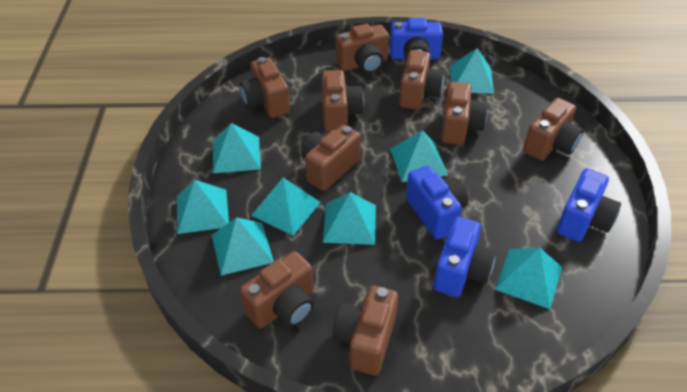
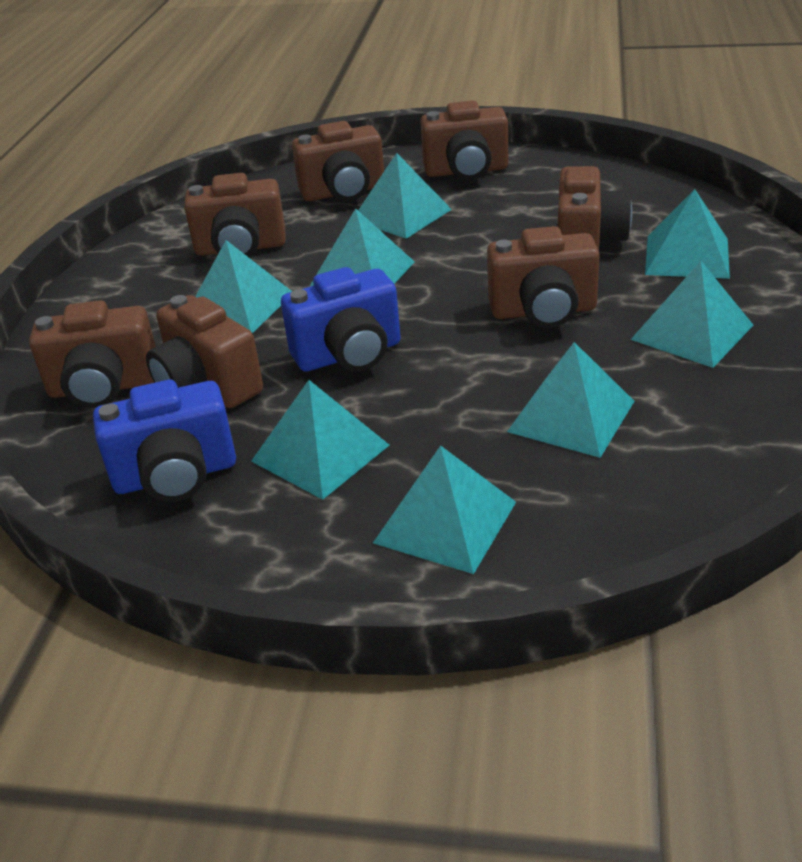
blue camera: 4 -> 2
brown camera: 9 -> 7

